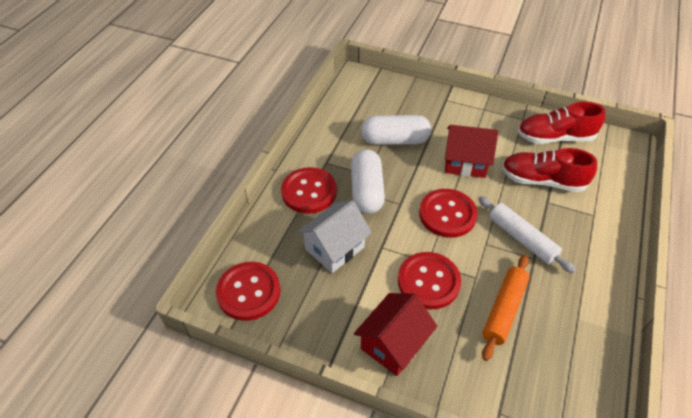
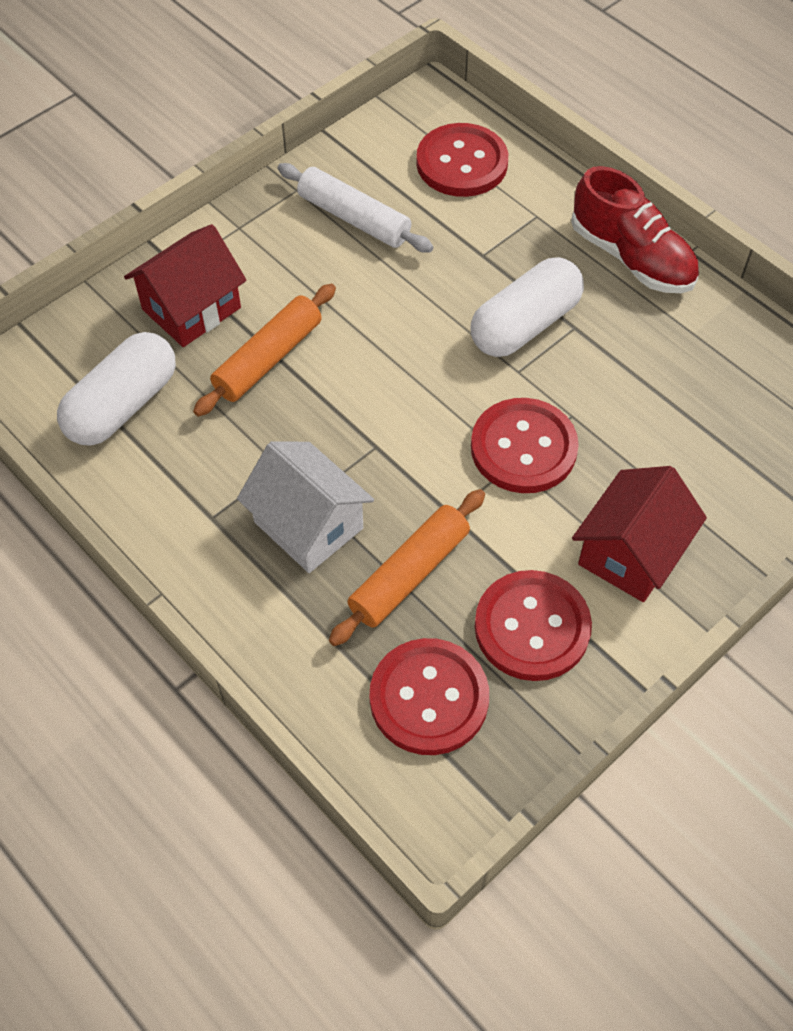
orange rolling pin: 1 -> 2
red shoe: 2 -> 1

